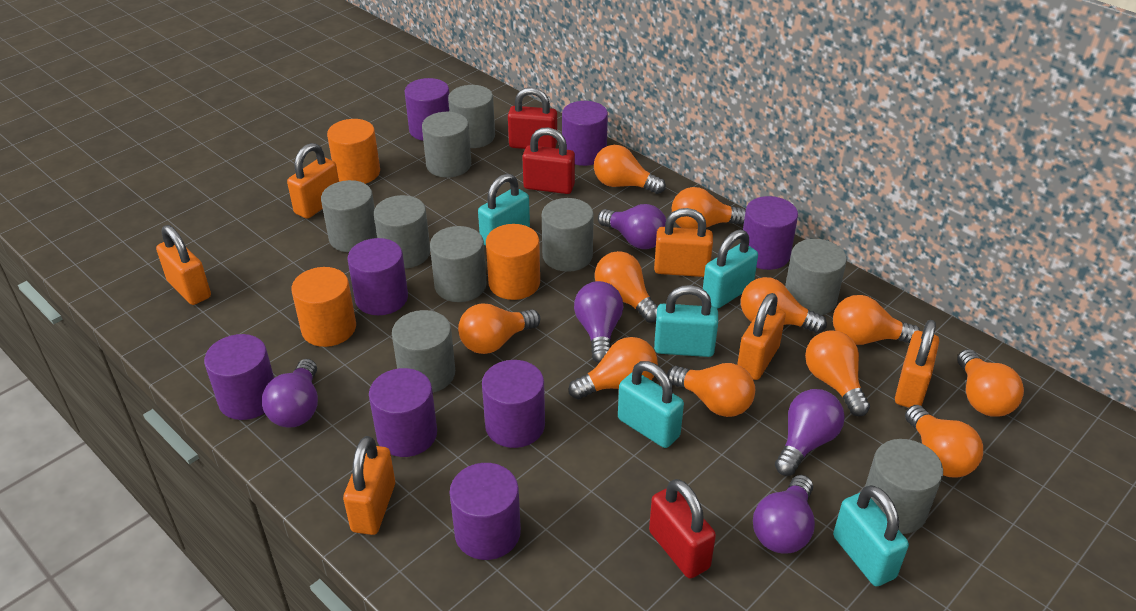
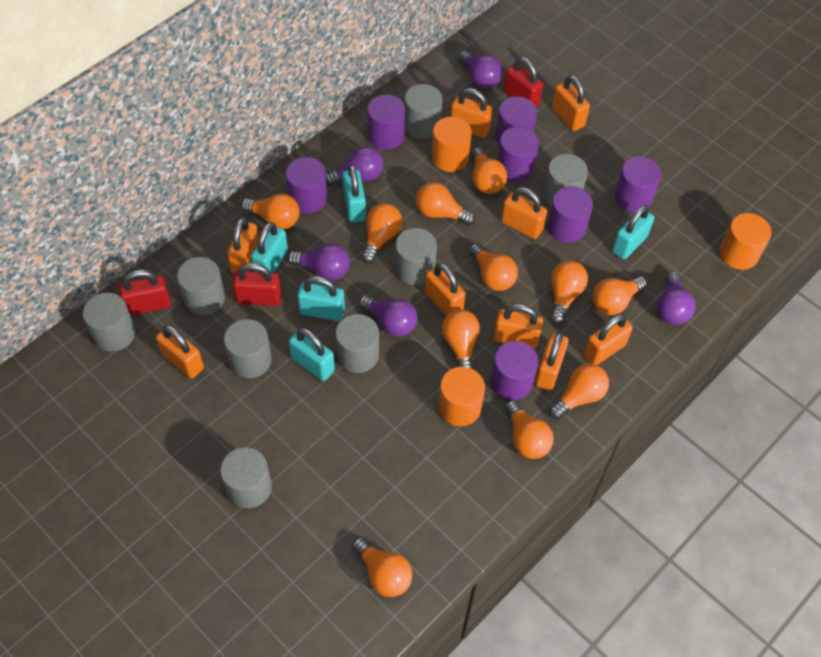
grey cylinder: 9 -> 8
orange padlock: 6 -> 9
purple cylinder: 8 -> 7

